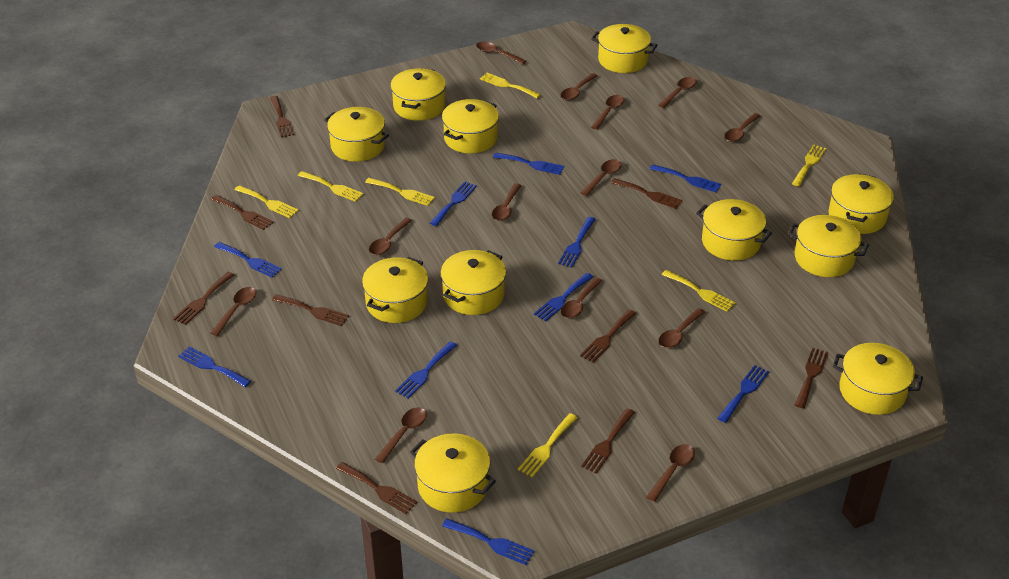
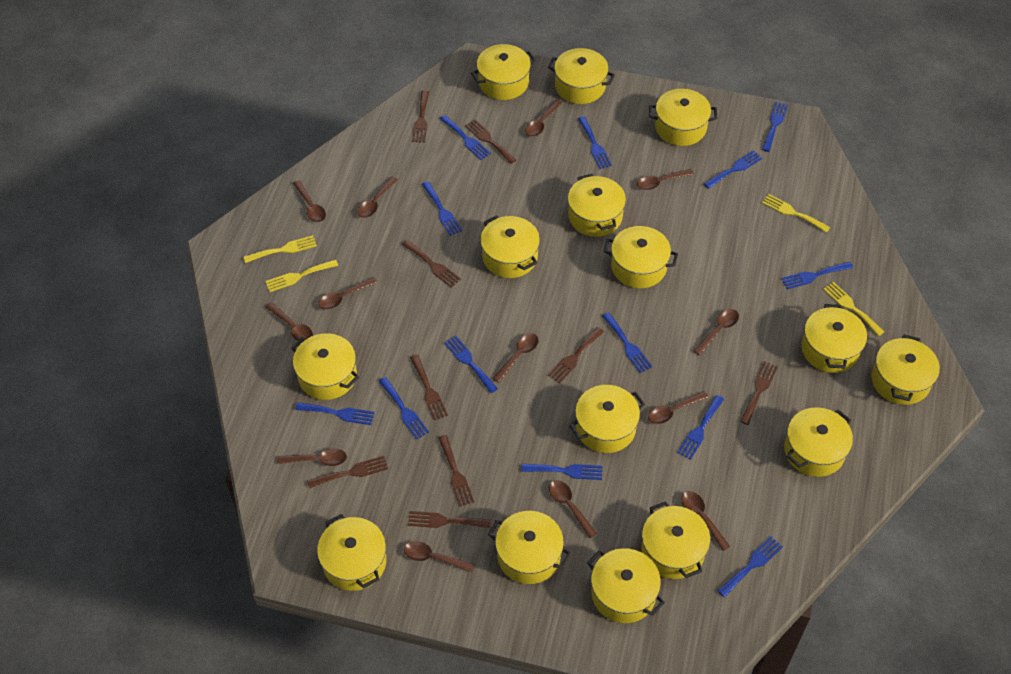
blue fork: 10 -> 13
yellow fork: 7 -> 4
yellow pot: 11 -> 15

